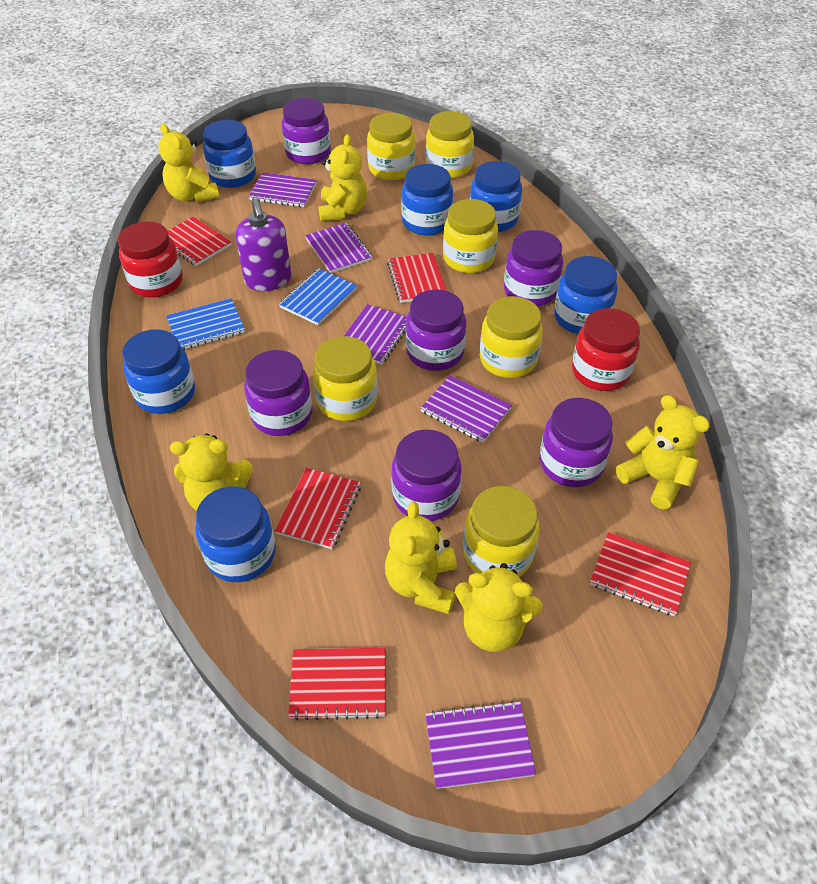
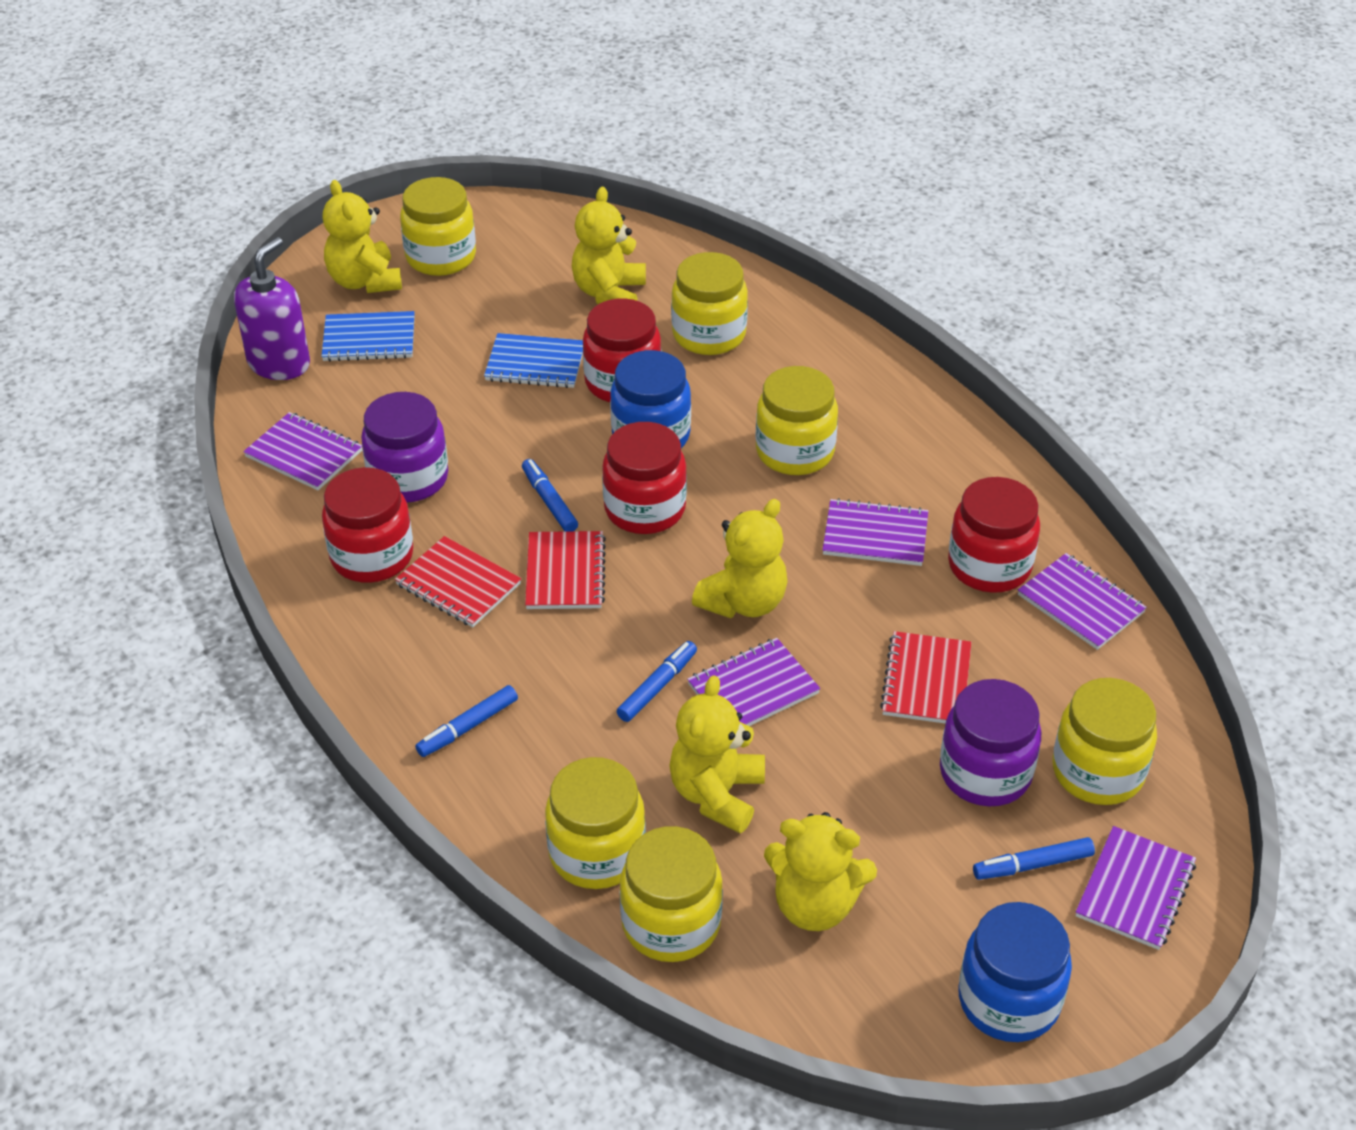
blue jar: 6 -> 2
blue marker: 0 -> 4
purple jar: 6 -> 2
red jar: 2 -> 4
red notebook: 5 -> 3
yellow teddy bear: 6 -> 5

